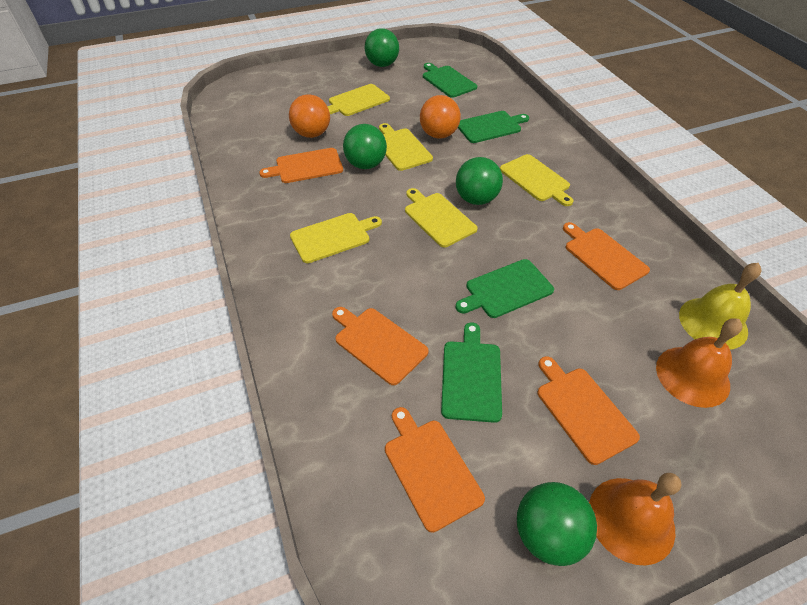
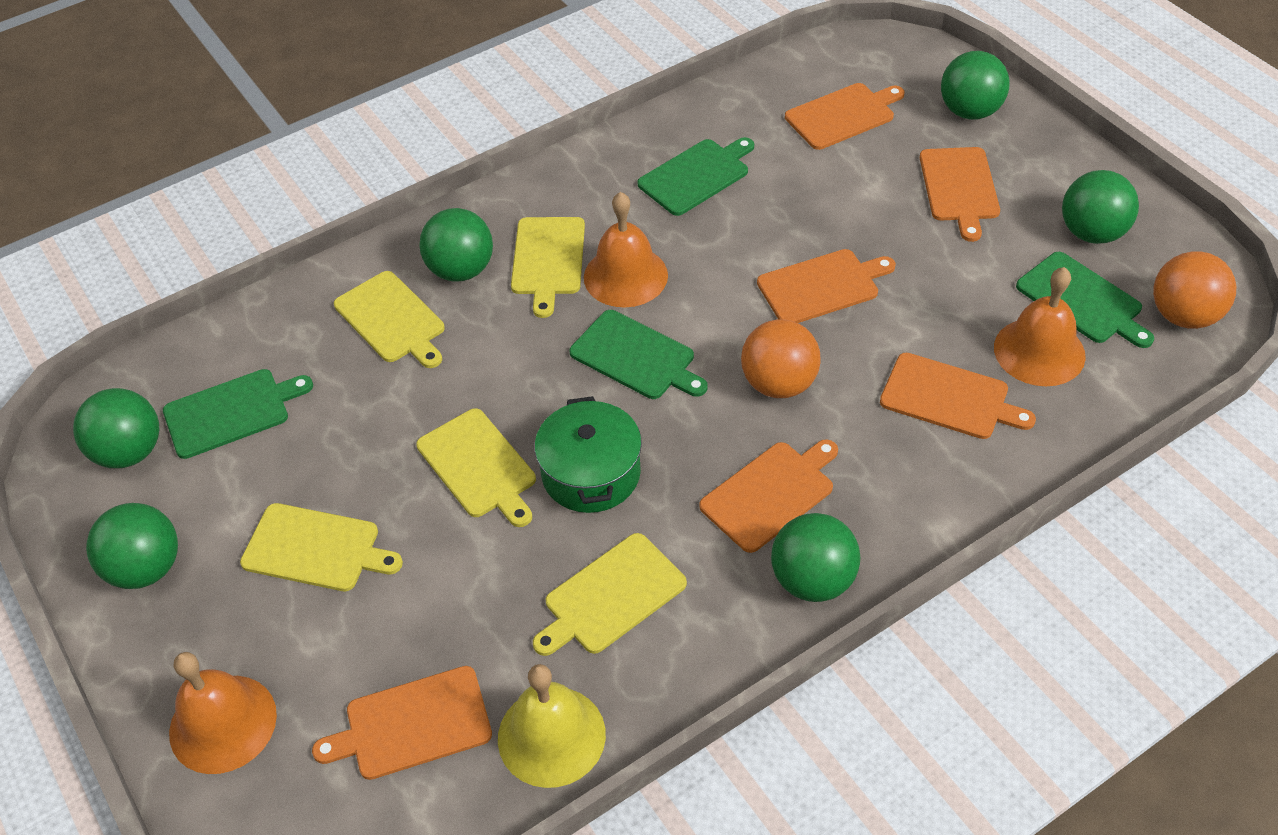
green ball: 4 -> 6
green pot: 0 -> 1
orange bell: 2 -> 3
orange cutting board: 5 -> 6

